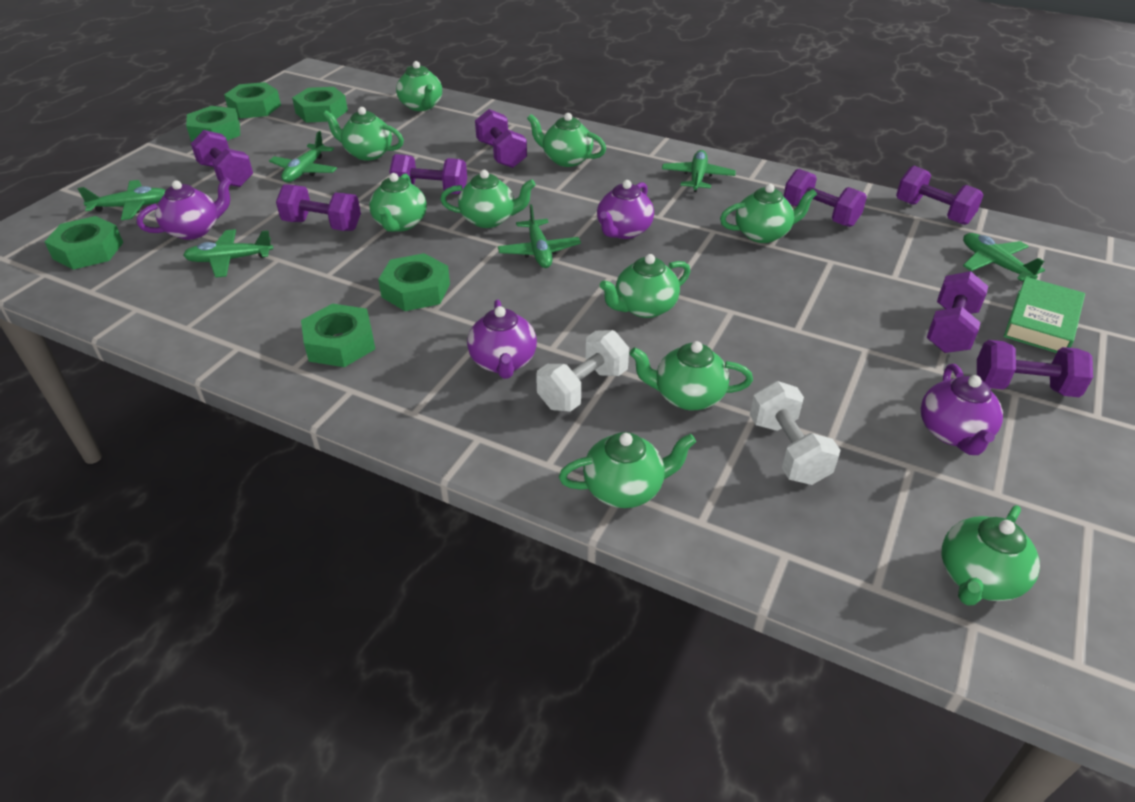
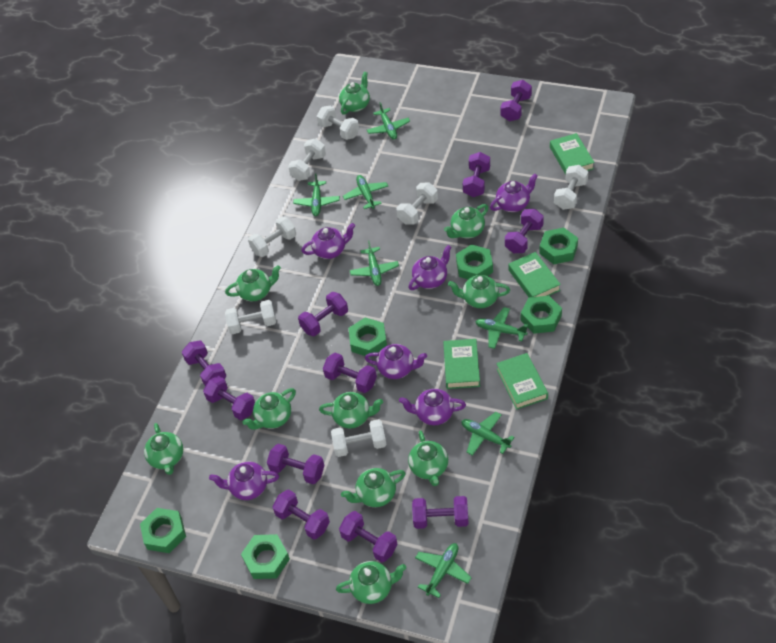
green book: 1 -> 4
green plane: 6 -> 7
purple dumbbell: 8 -> 11
purple teapot: 4 -> 6
white dumbbell: 2 -> 7

